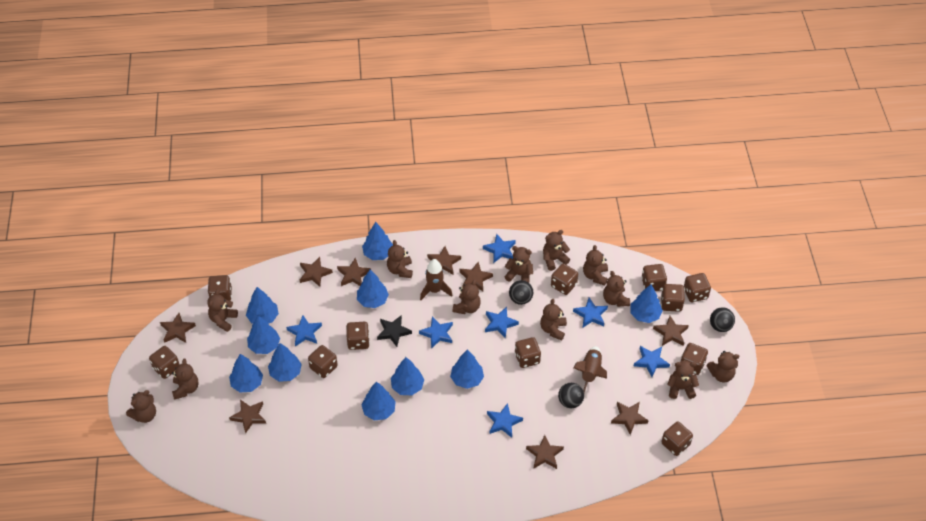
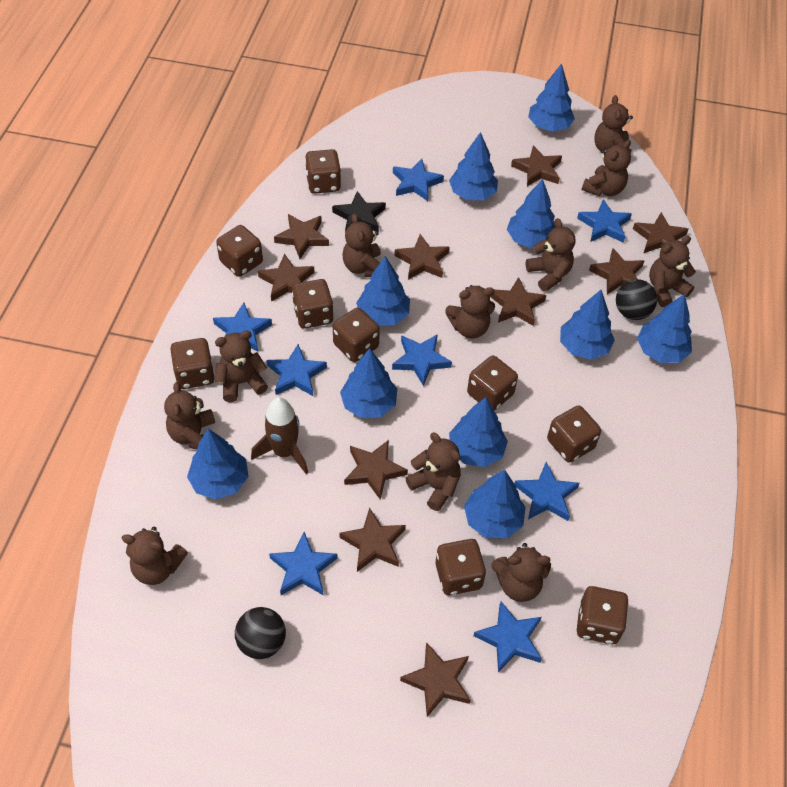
black ball: 3 -> 2
blue star: 7 -> 8
brown dice: 11 -> 9
brown rocket: 2 -> 1
brown star: 9 -> 10
brown teddy bear: 12 -> 11

